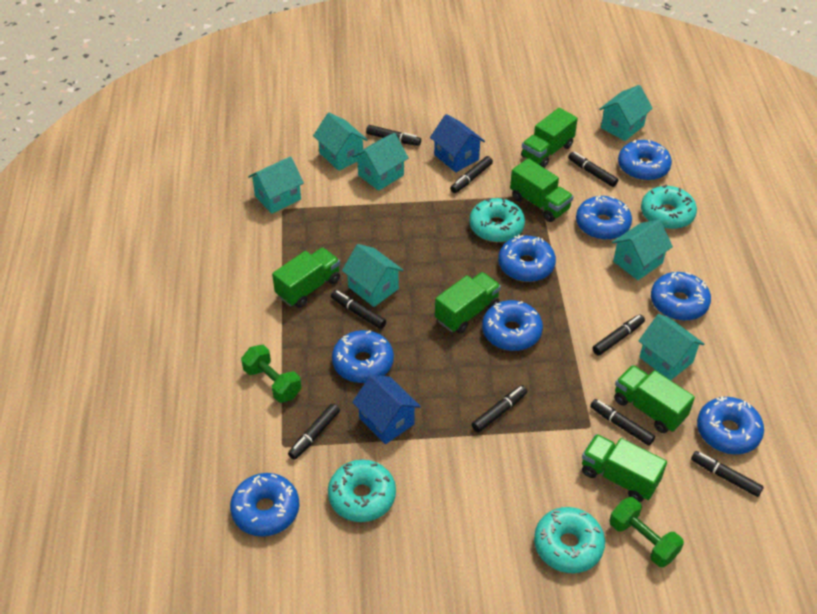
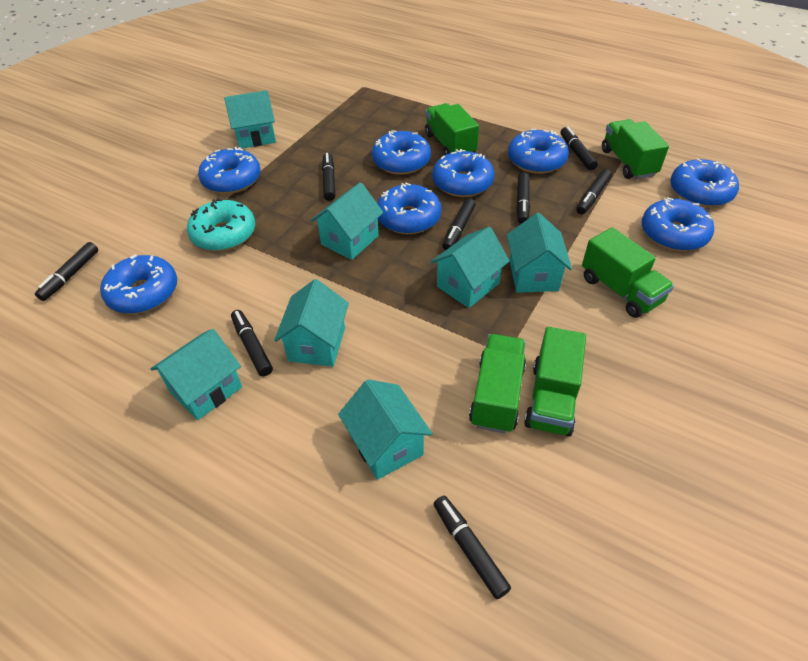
black marker: 9 -> 8
blue house: 2 -> 0
green dumbbell: 2 -> 0
green truck: 6 -> 5
turquoise donut: 4 -> 1

